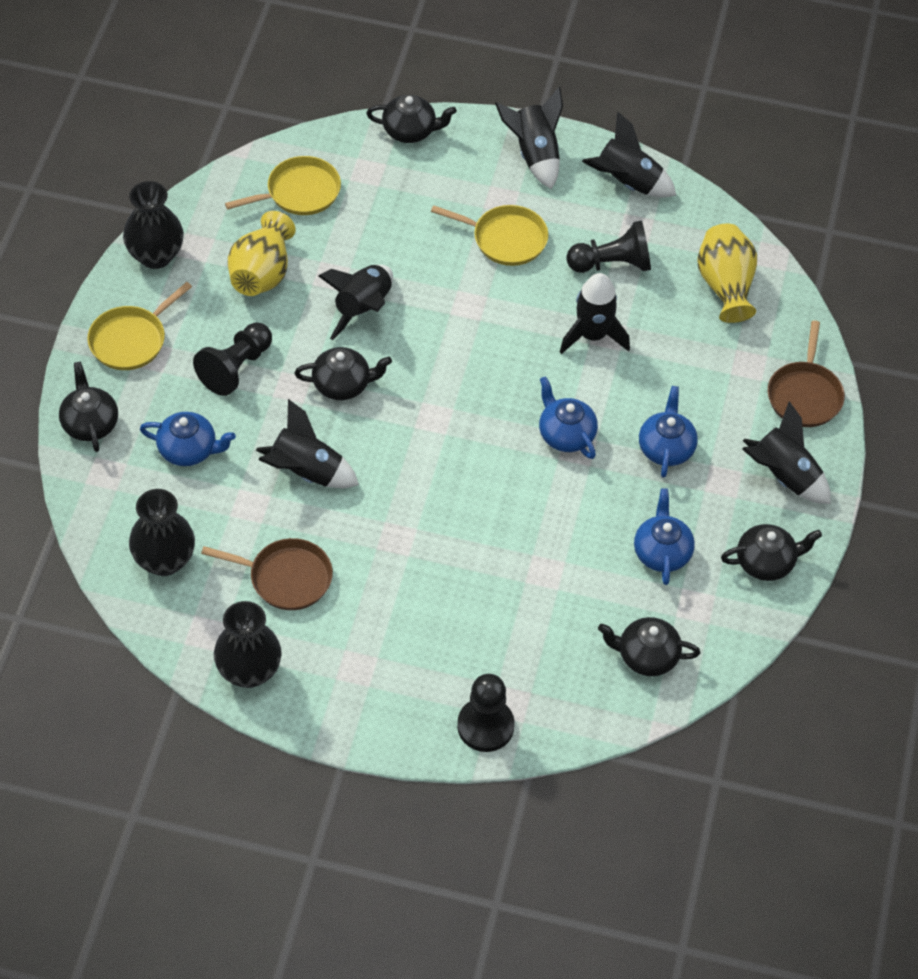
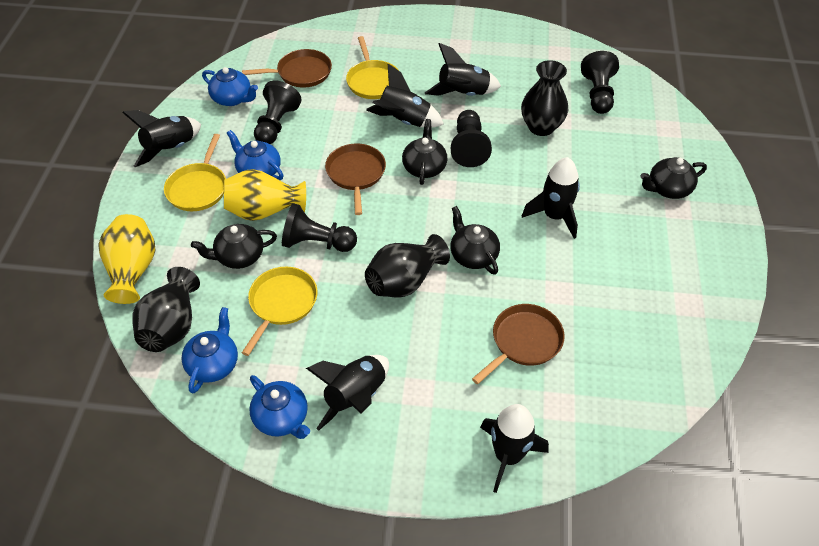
black pawn: 3 -> 4
black teapot: 5 -> 4
brown pan: 2 -> 3

